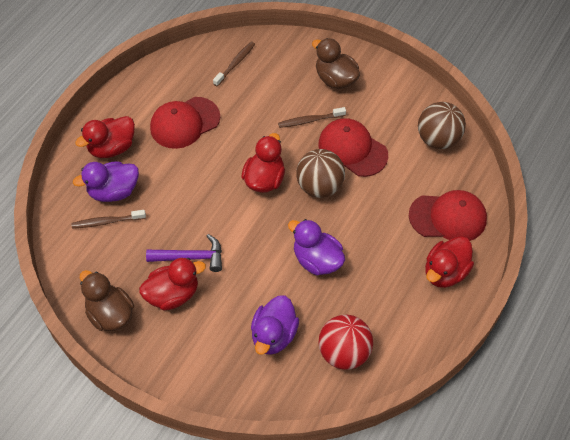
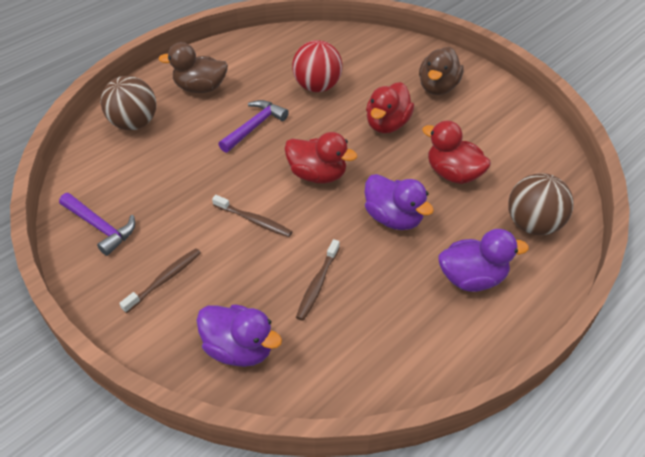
purple hammer: 1 -> 2
red cap: 3 -> 0
red duck: 4 -> 3

